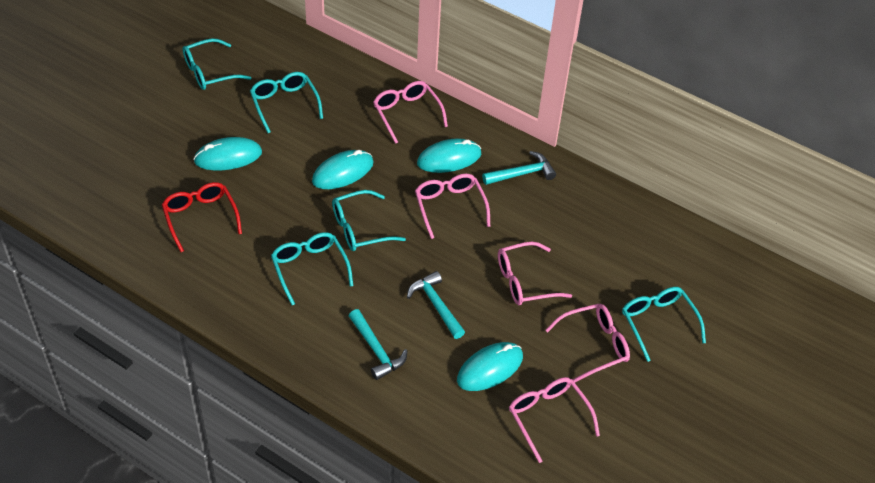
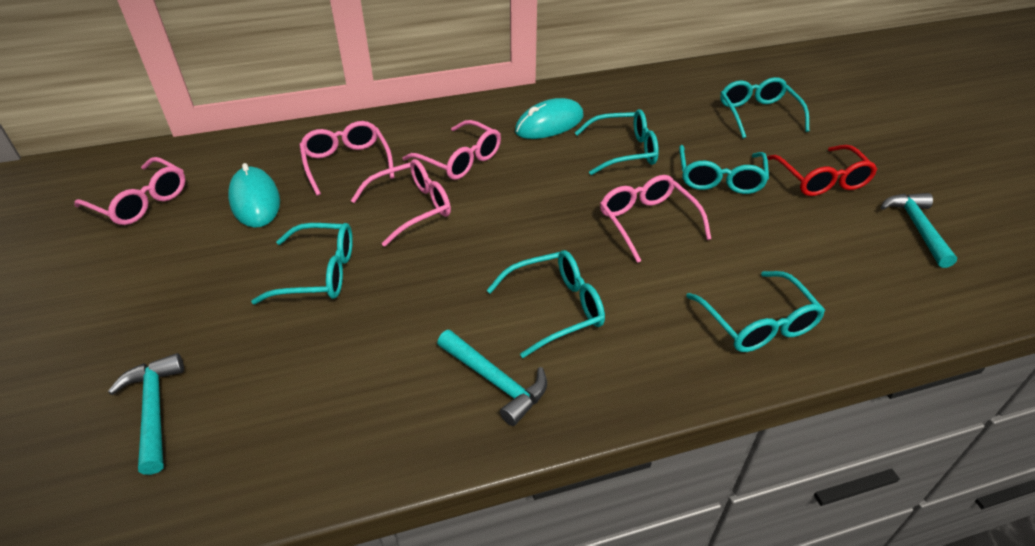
turquoise glasses: 5 -> 6
turquoise mouse: 4 -> 2

